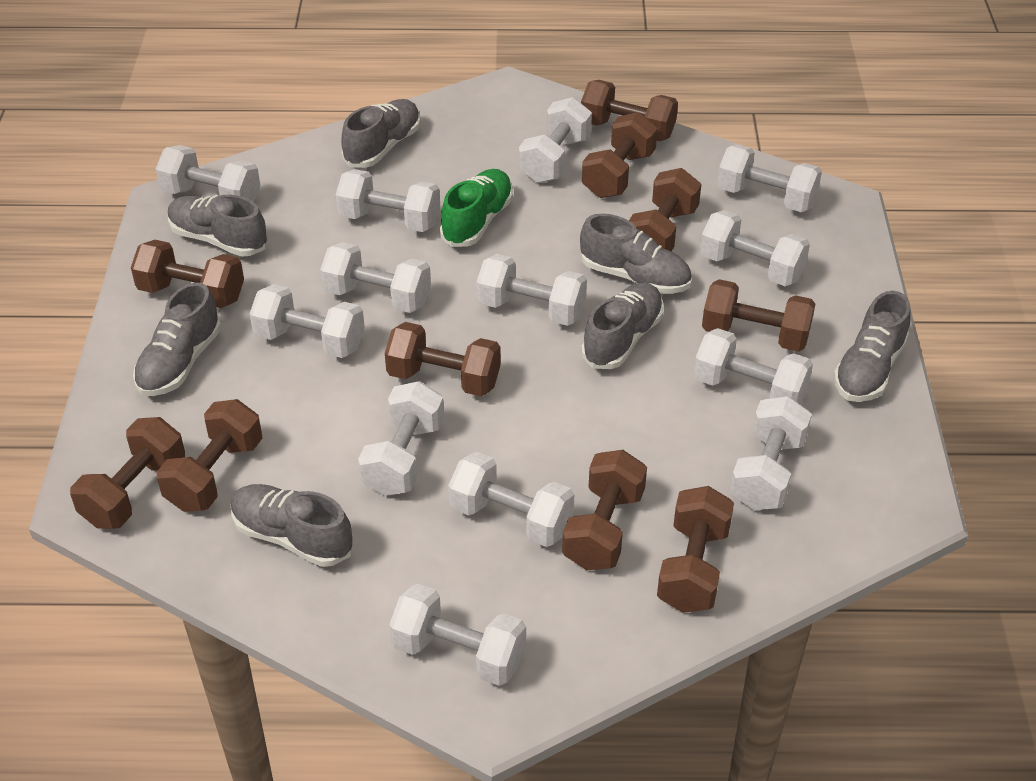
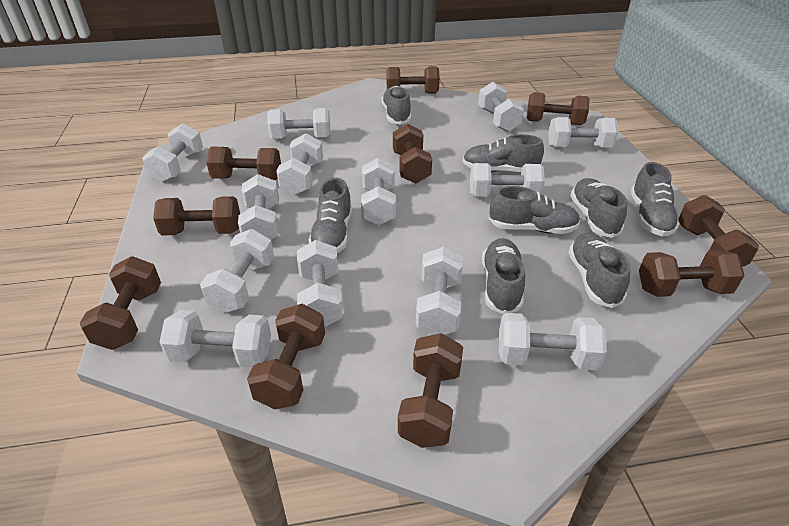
green shoe: 1 -> 0
grey shoe: 7 -> 8

